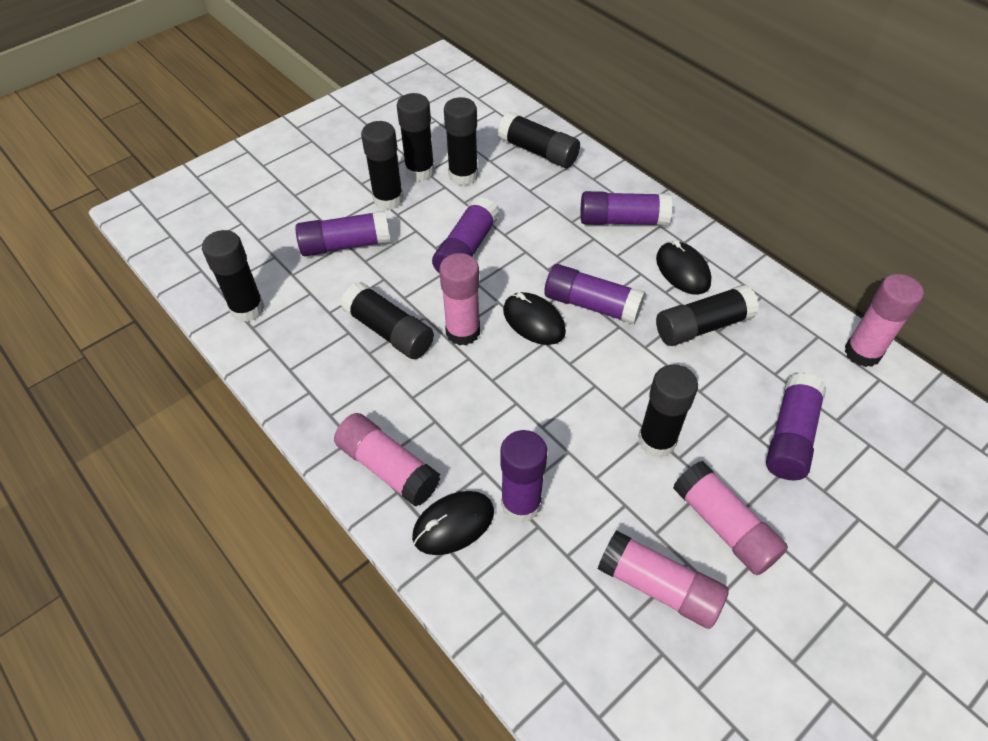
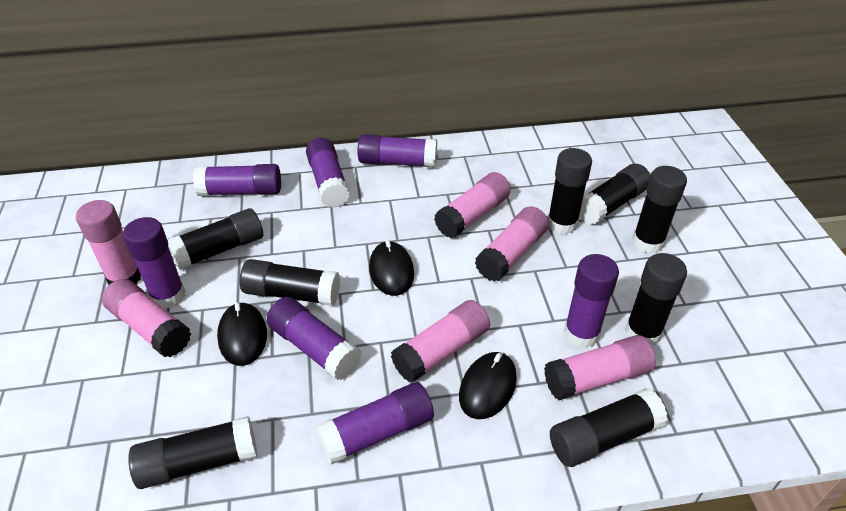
pink glue stick: 5 -> 6
purple glue stick: 6 -> 7

